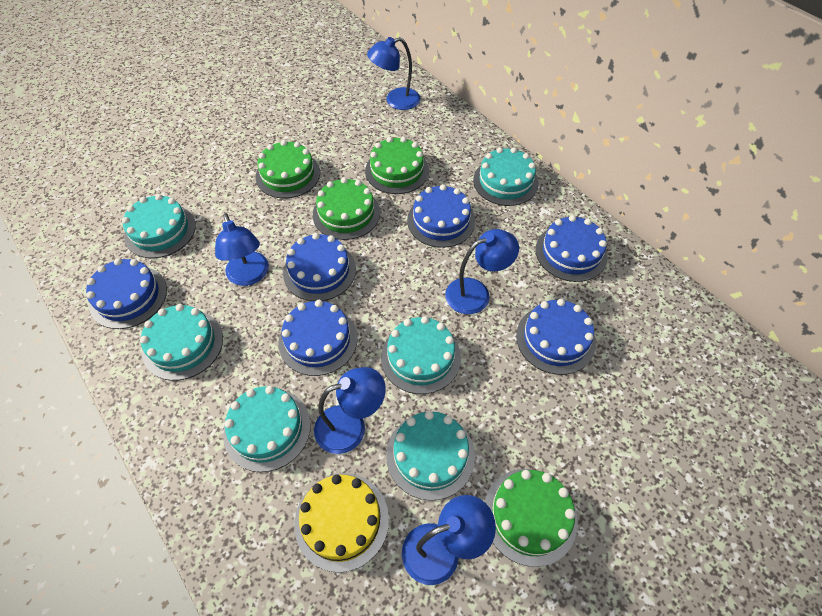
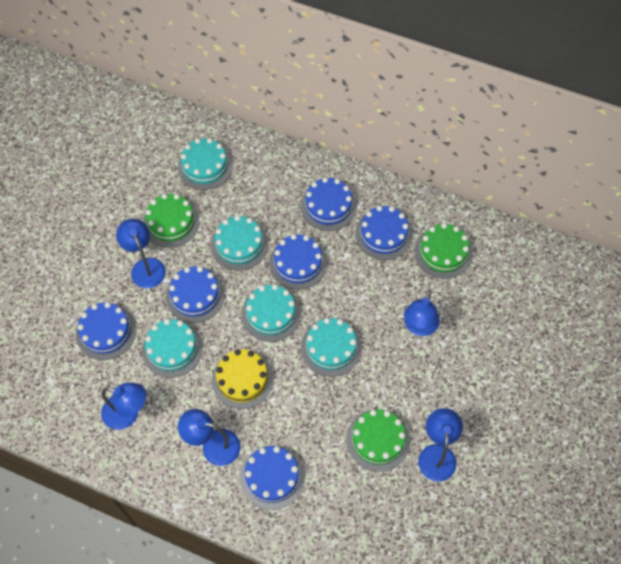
green cake: 4 -> 3
turquoise cake: 6 -> 5

